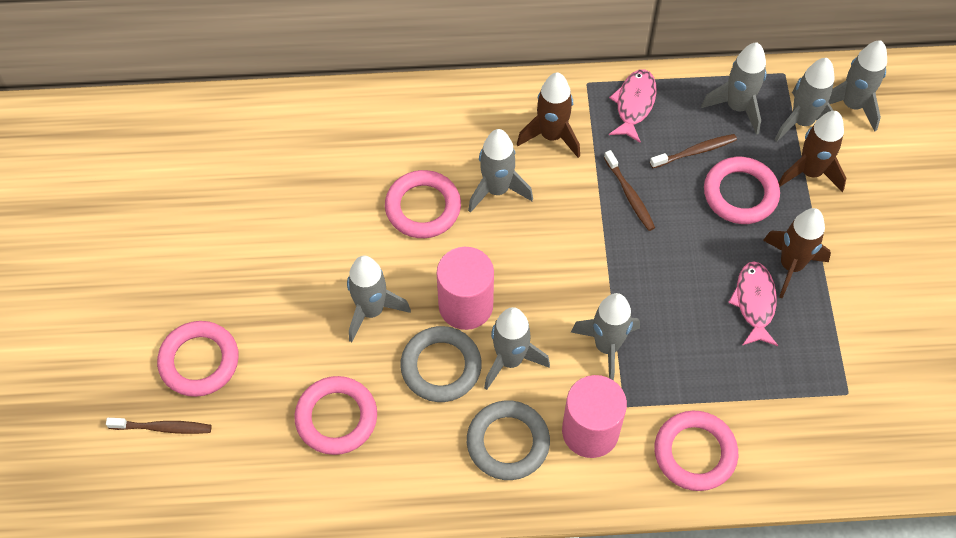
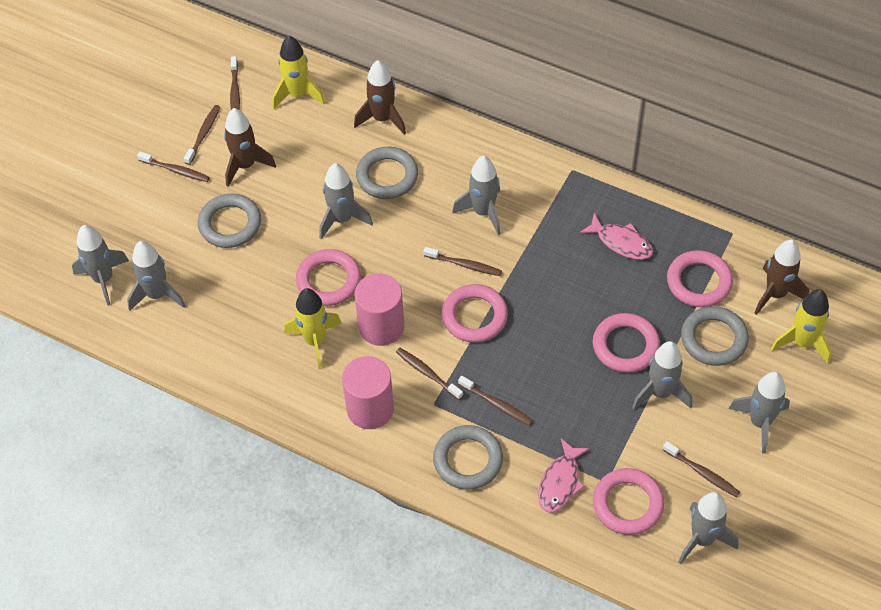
brown toothbrush: 3 -> 7
grey ring: 2 -> 4
yellow rocket: 0 -> 3

